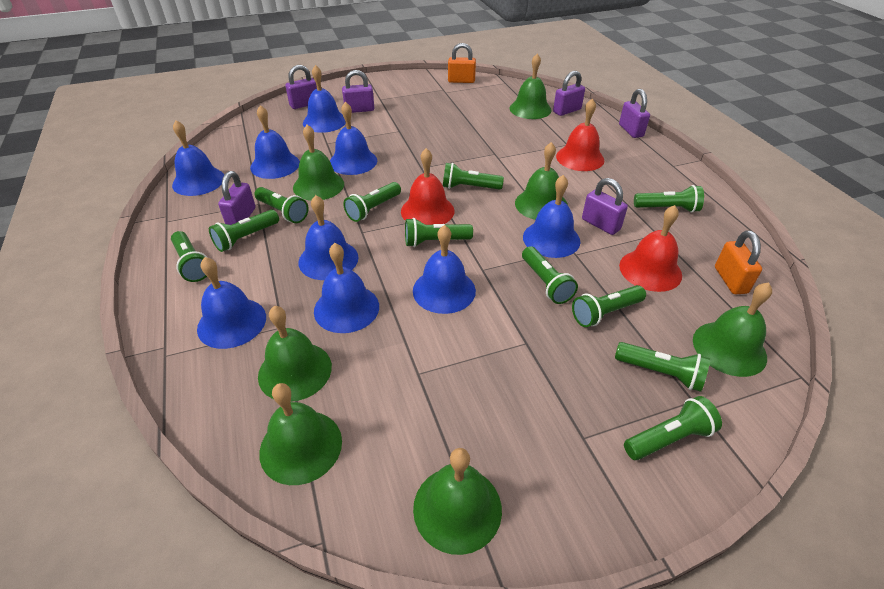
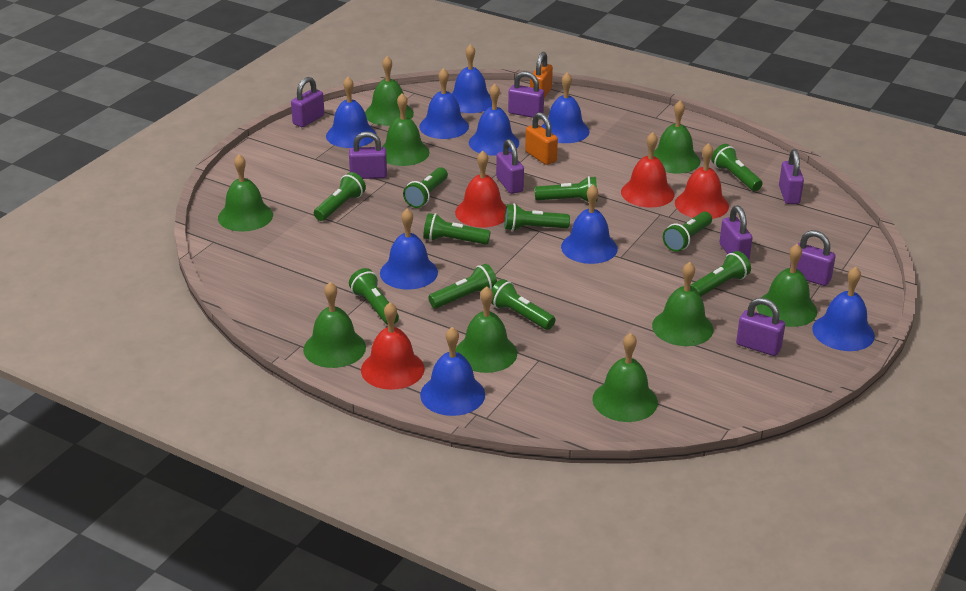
green bell: 7 -> 9
purple padlock: 6 -> 8
red bell: 3 -> 4

